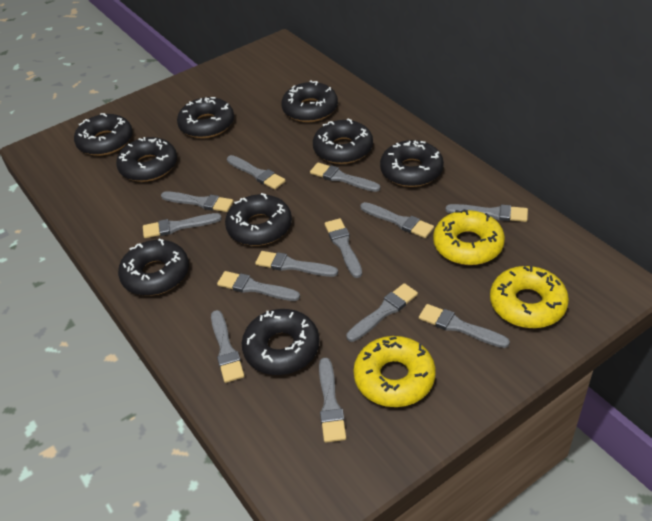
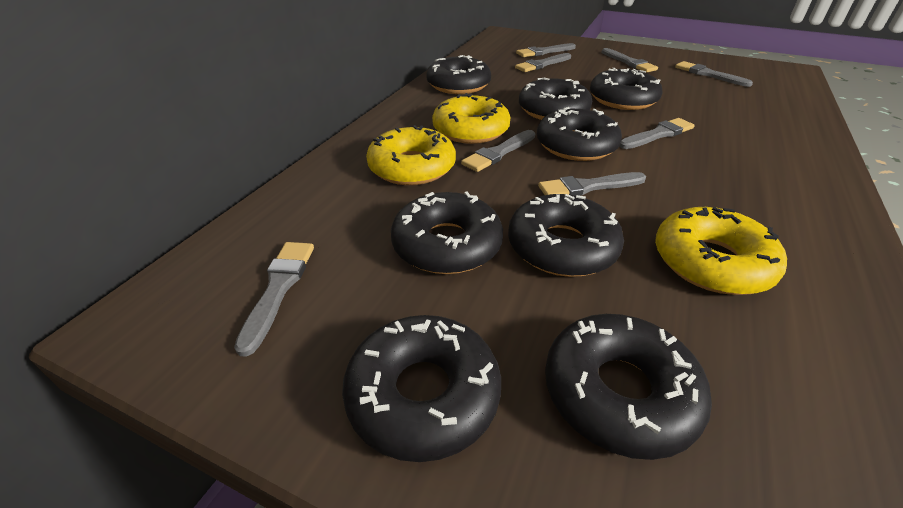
black donut: 9 -> 8
grey brush: 13 -> 8

